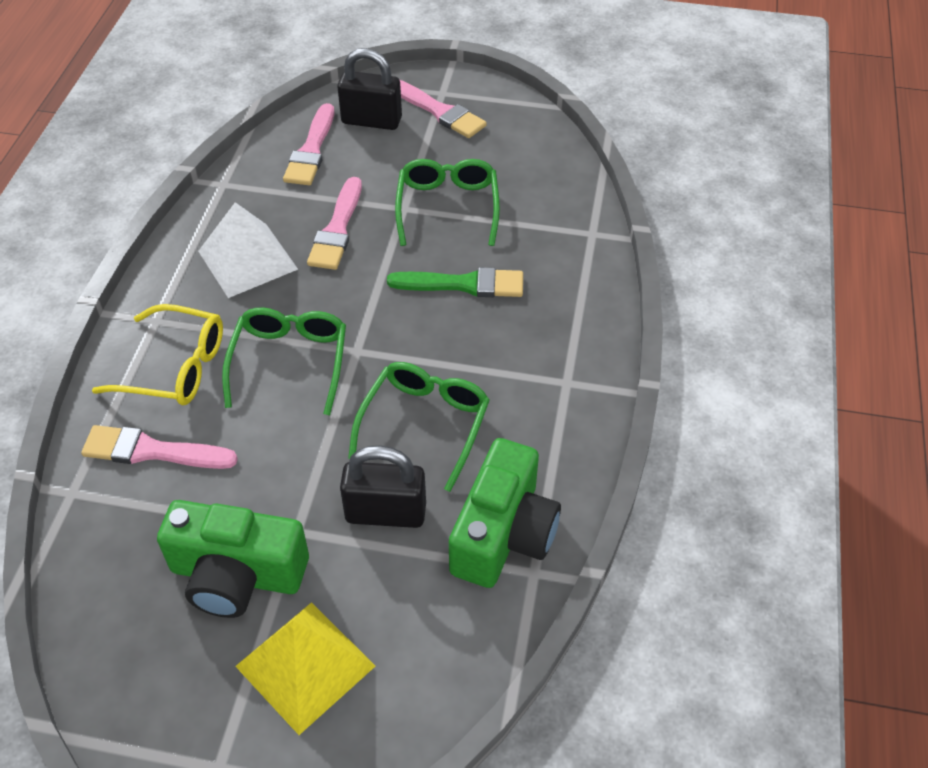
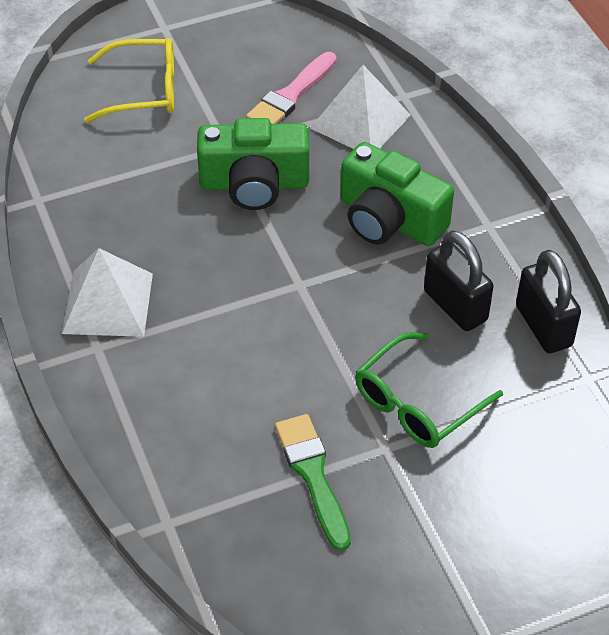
green glasses: 3 -> 1
pink brush: 4 -> 1
white pyramid: 1 -> 2
yellow pyramid: 1 -> 0

